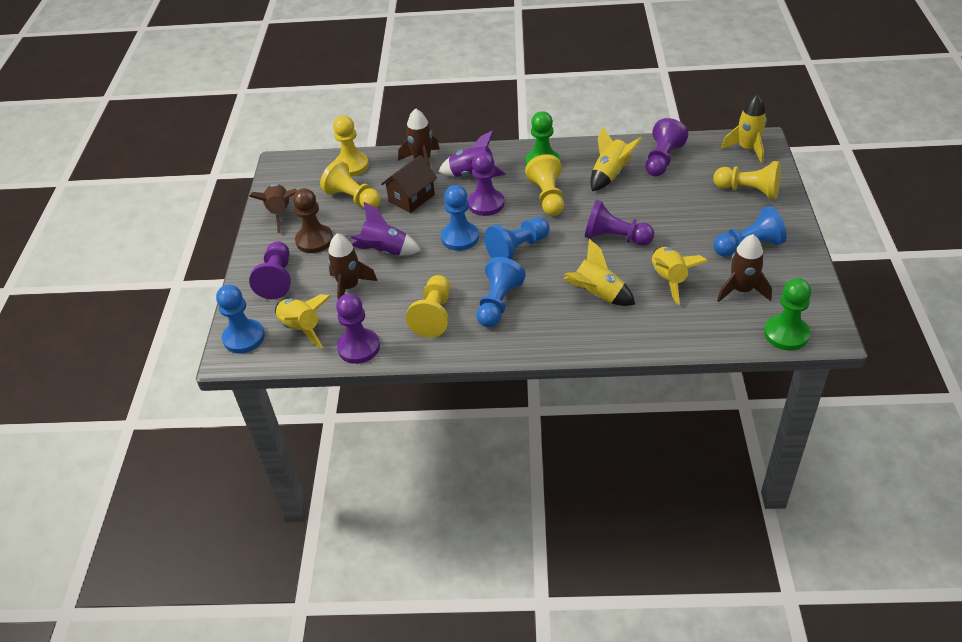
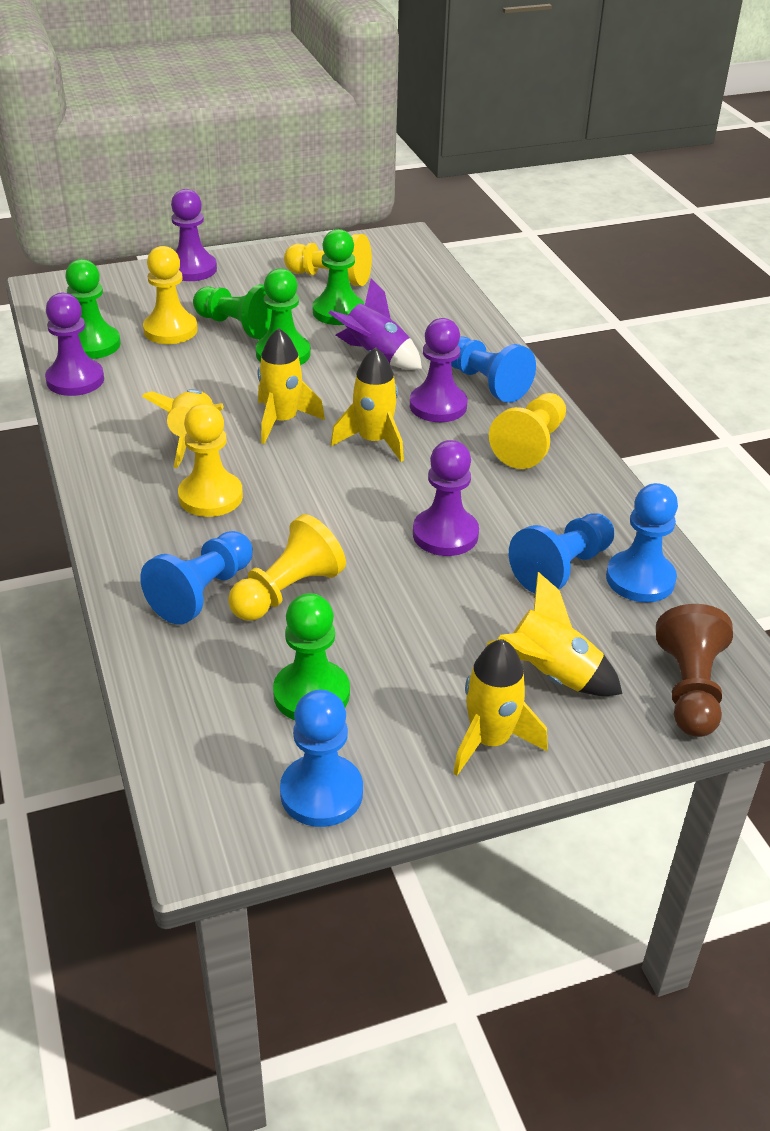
brown house: 1 -> 0
brown rocket: 4 -> 0
green pawn: 2 -> 5
purple pawn: 5 -> 4
purple rocket: 2 -> 1

